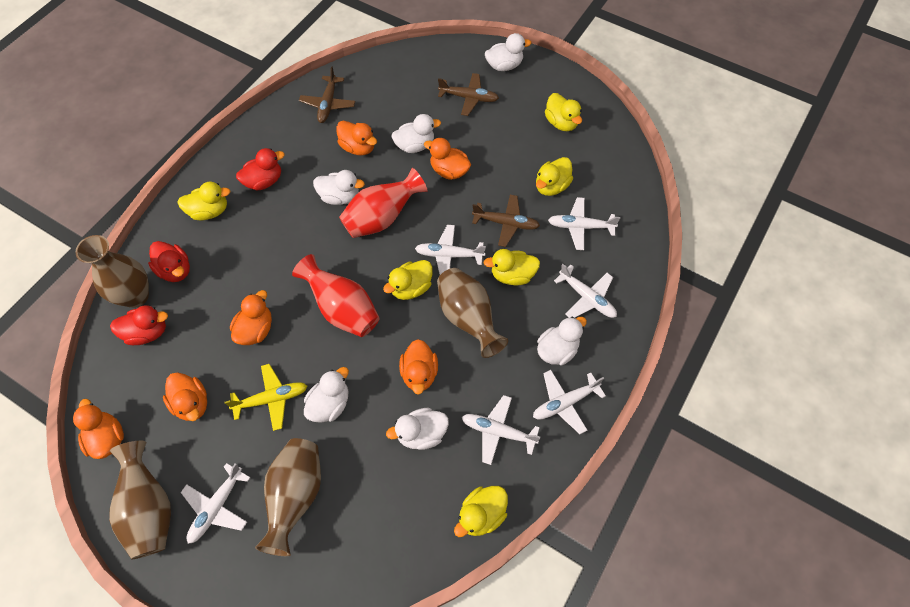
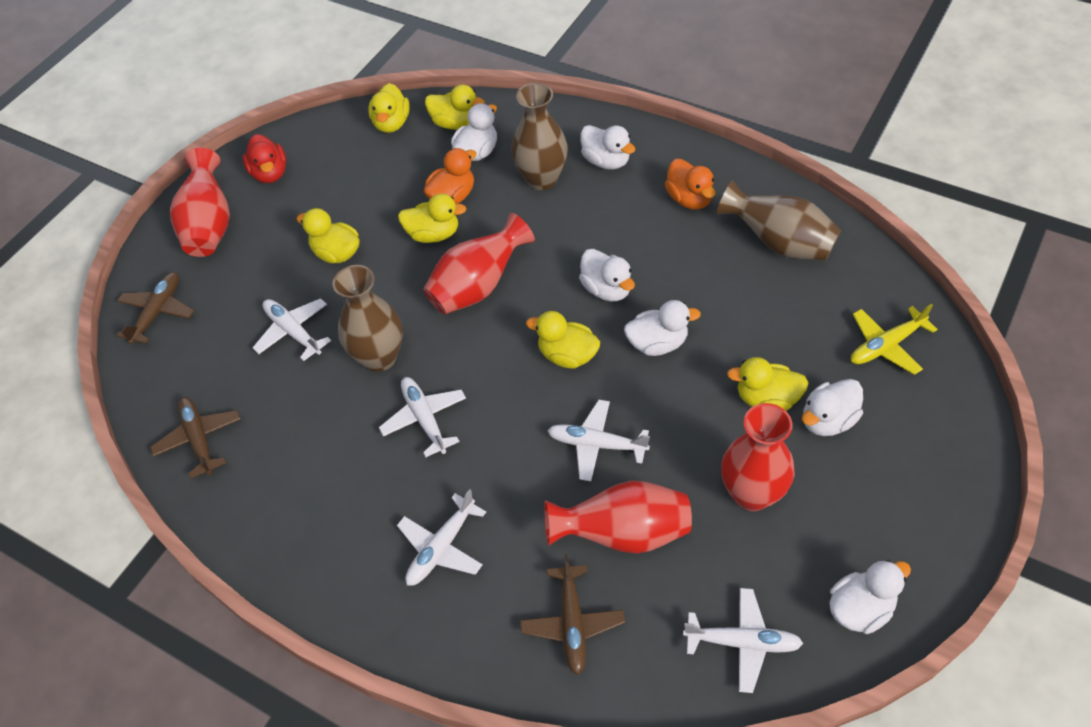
brown vase: 4 -> 3
orange duck: 6 -> 2
red duck: 3 -> 1
red vase: 2 -> 4
white plane: 6 -> 5

